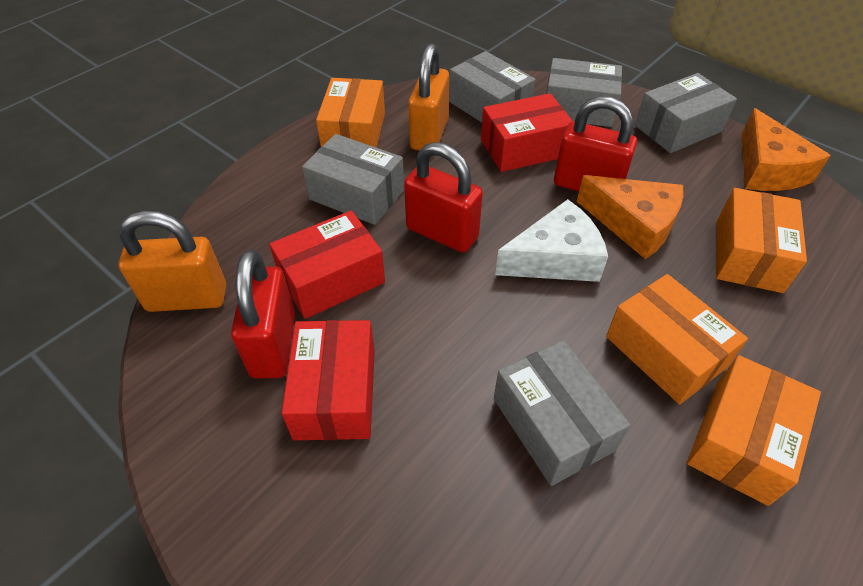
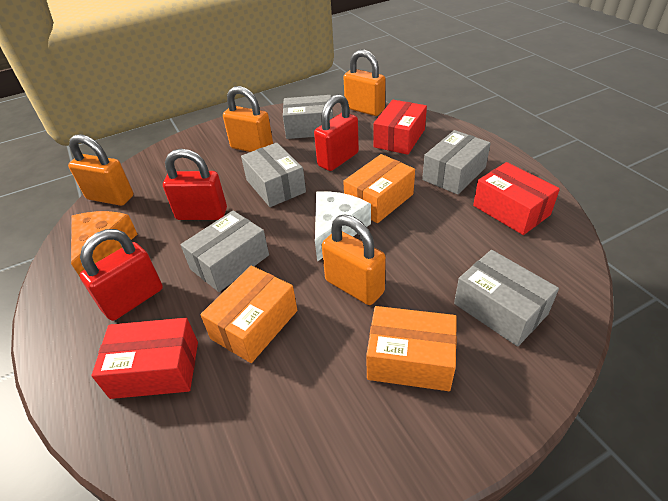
orange box: 4 -> 3
orange cheese: 2 -> 1
orange padlock: 2 -> 4

